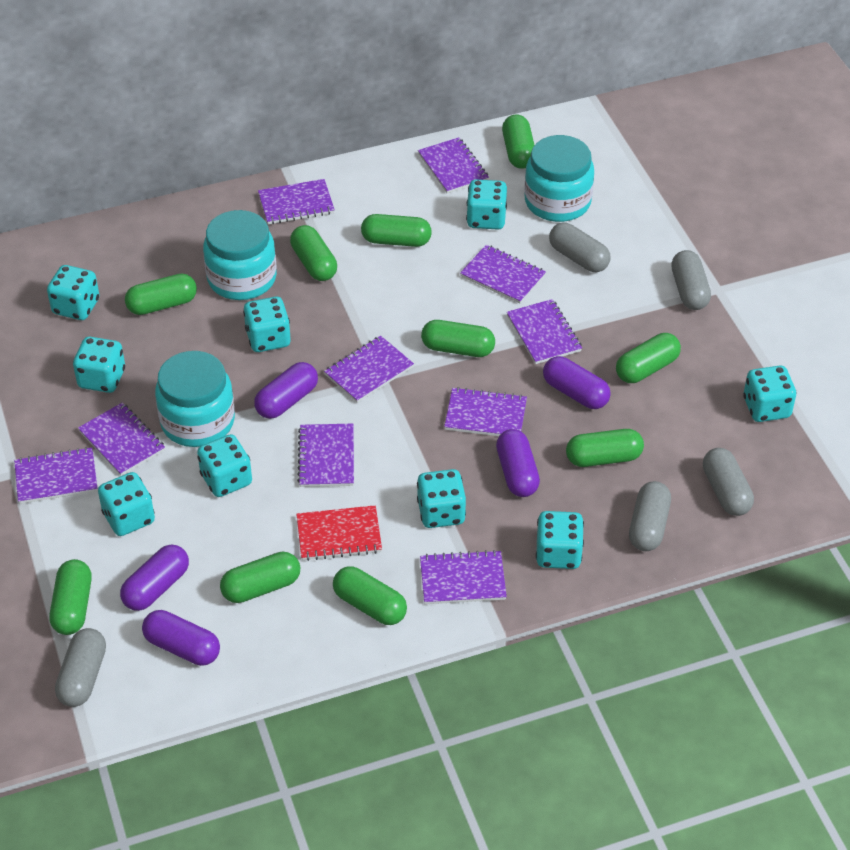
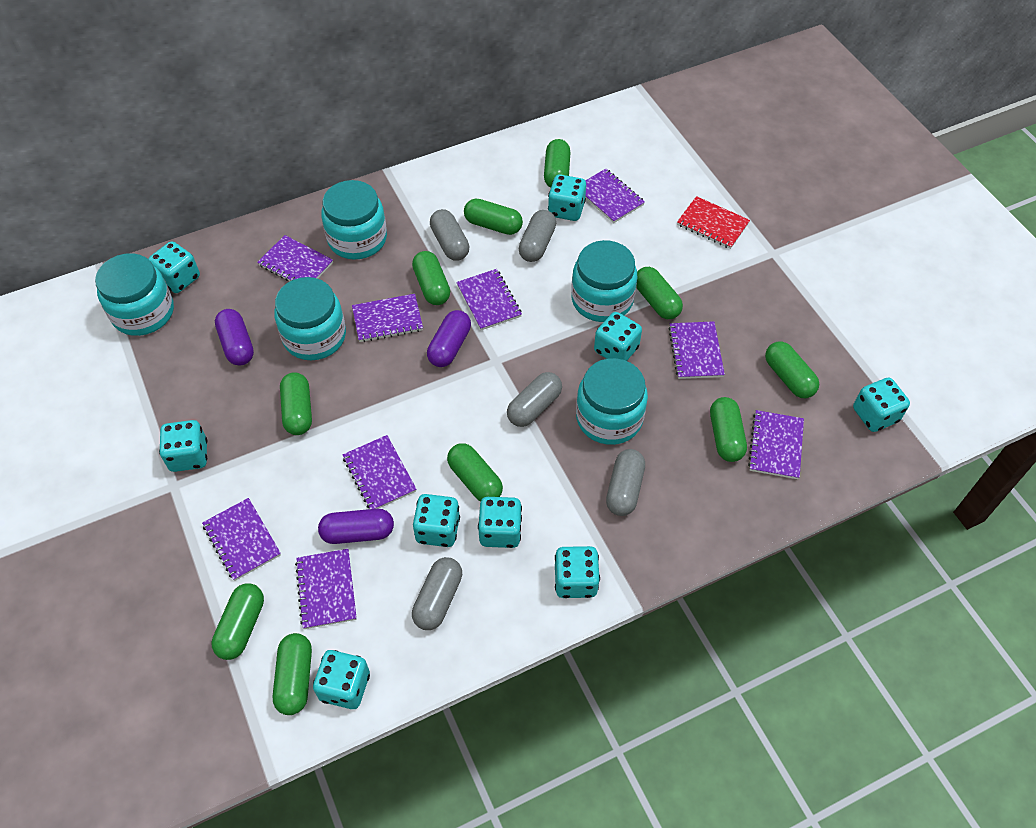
purple capsule: 5 -> 3
purple notebook: 10 -> 9
turquoise jar: 3 -> 5

